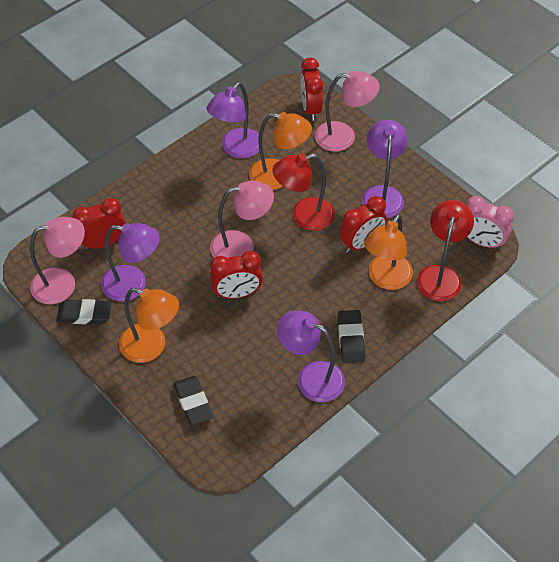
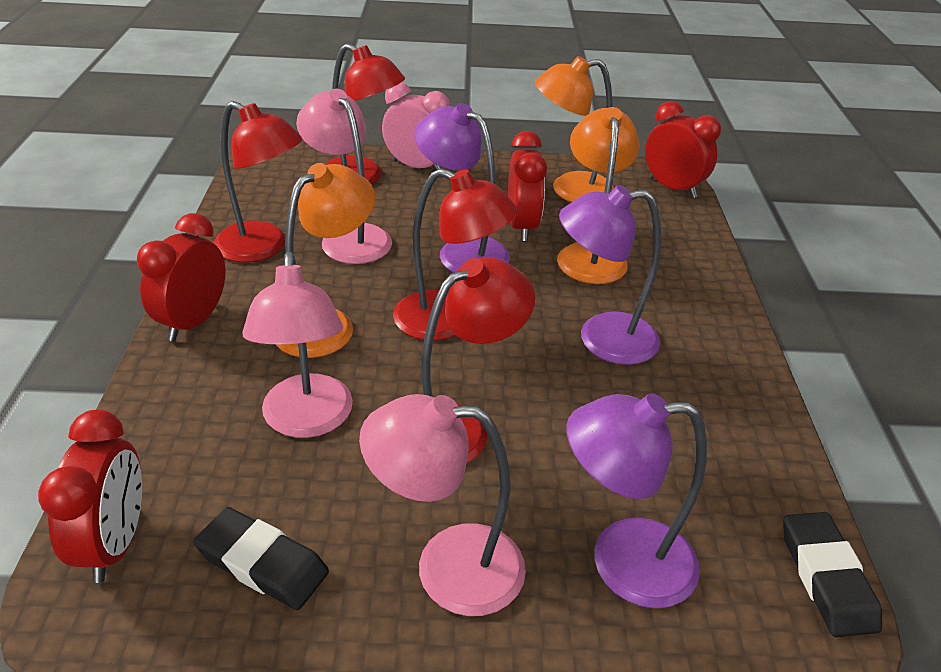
black eraser: 3 -> 2
purple lamp: 4 -> 3
red lamp: 2 -> 4

